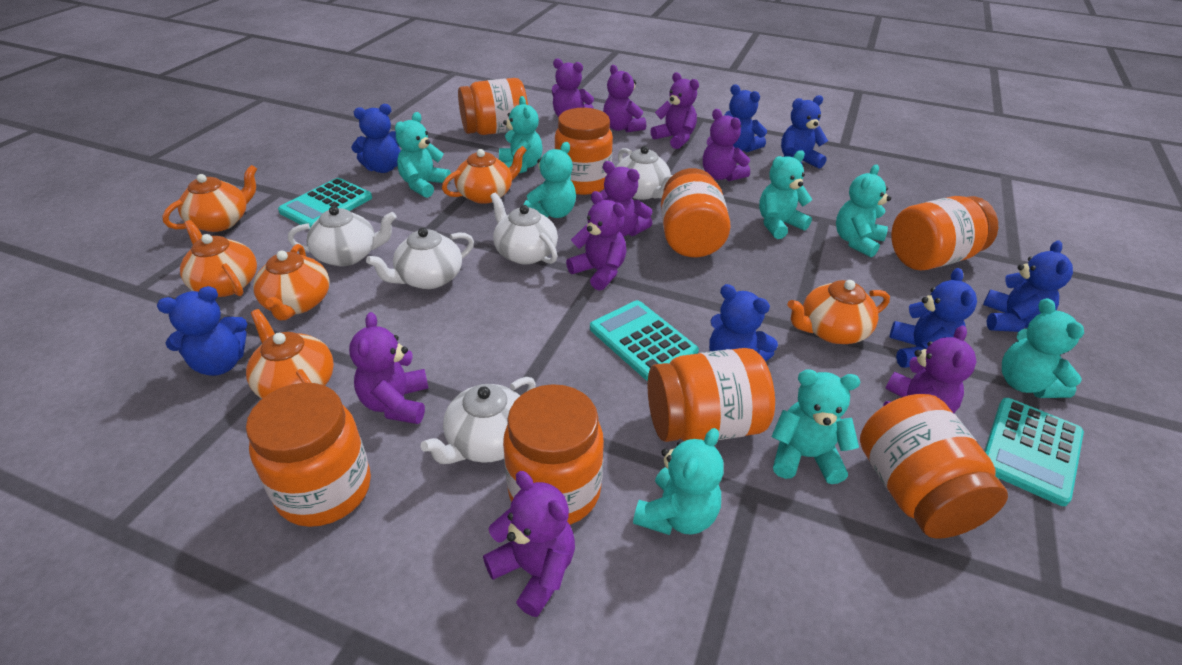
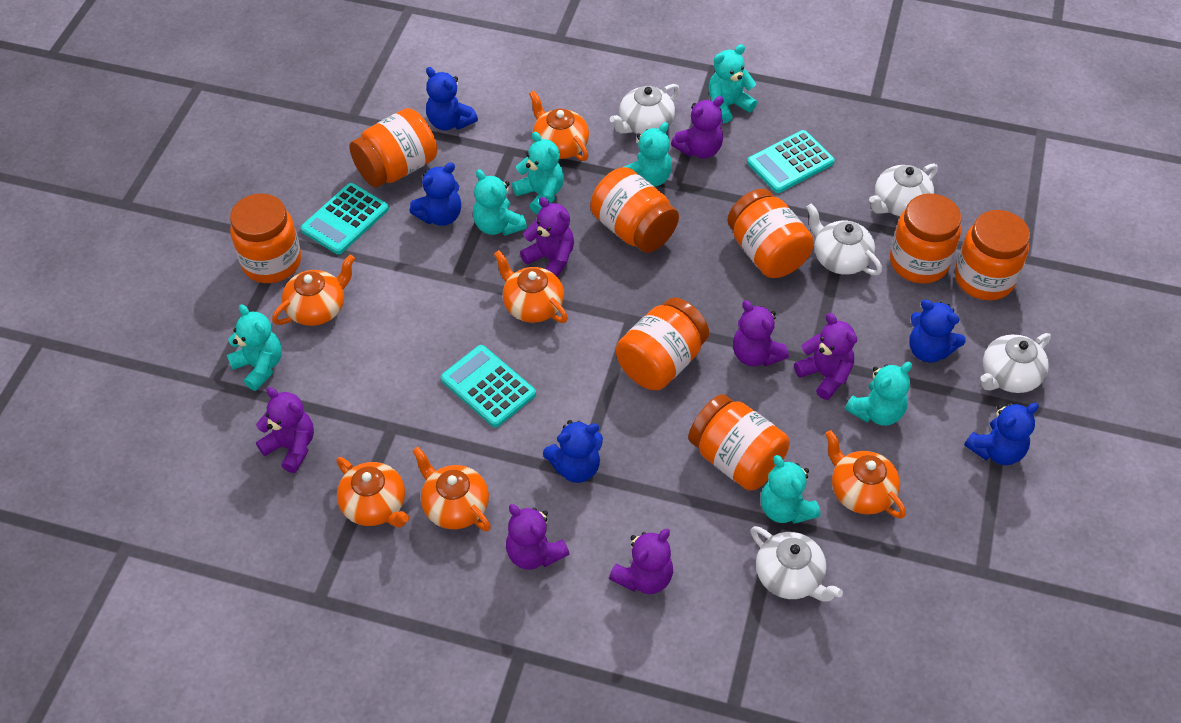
blue teddy bear: 7 -> 5
purple teddy bear: 9 -> 7
turquoise teddy bear: 8 -> 7

